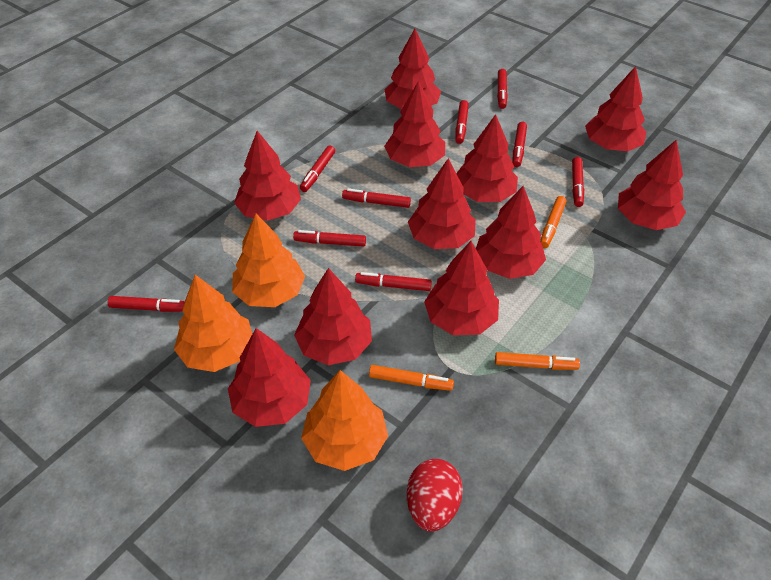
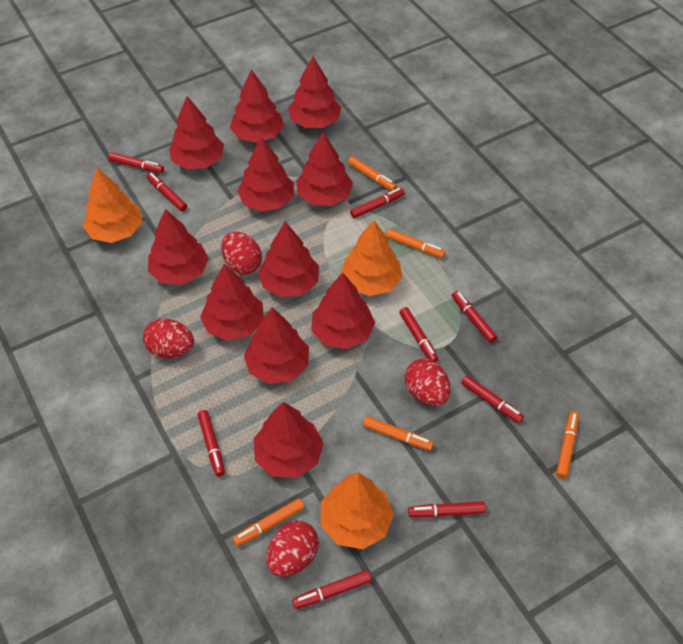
orange marker: 3 -> 5
red egg: 1 -> 4

